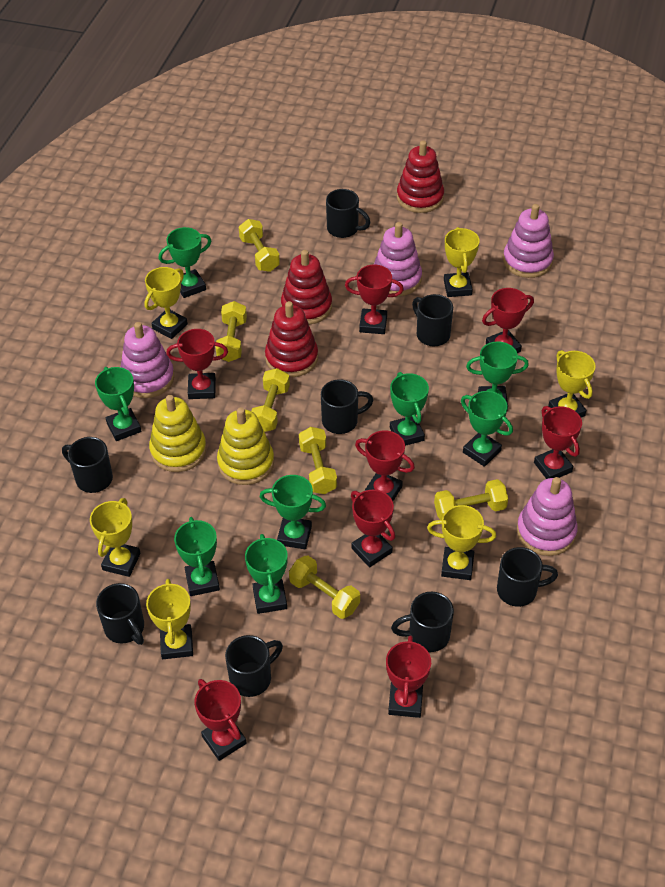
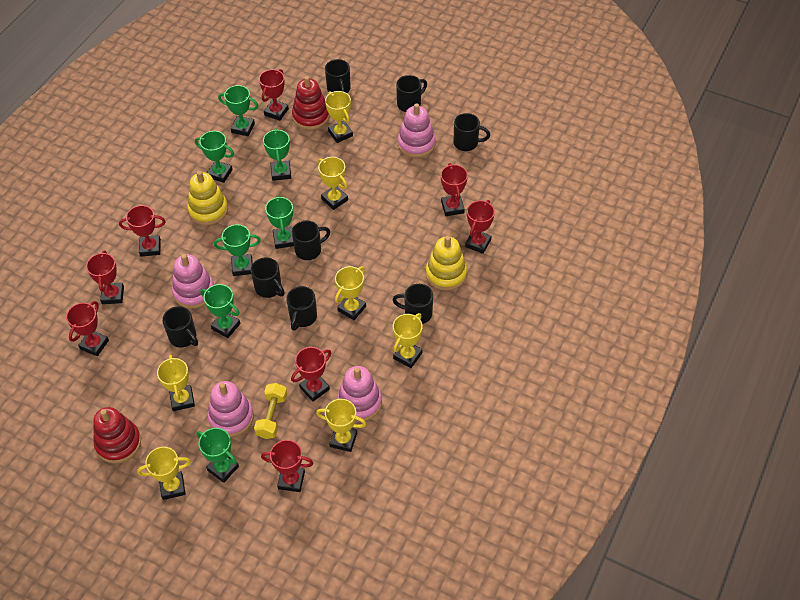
green trophy: 8 -> 7
red stacking toy: 3 -> 2
yellow dumbbell: 6 -> 1
yellow trophy: 6 -> 7

